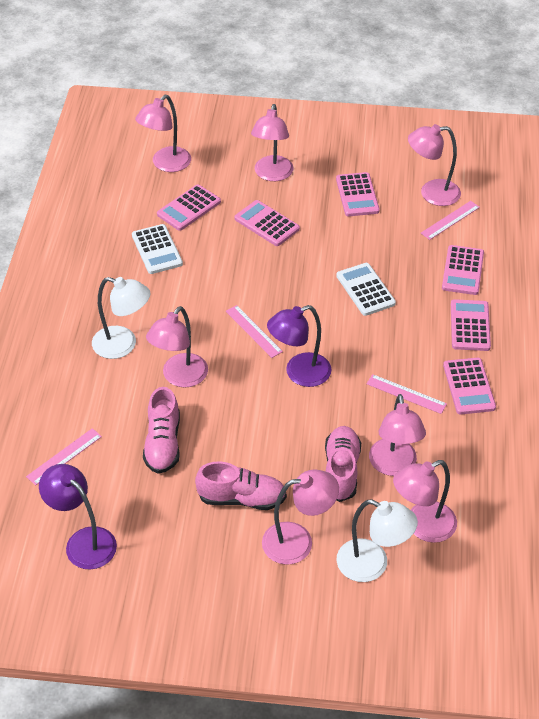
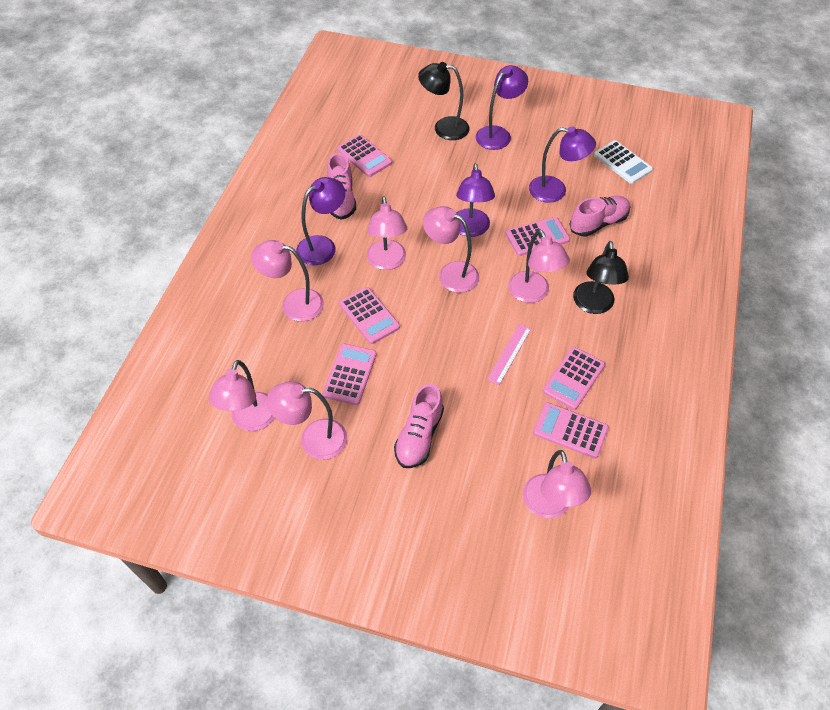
black lamp: 0 -> 2
pink ruler: 4 -> 1
purple lamp: 2 -> 4
white calculator: 2 -> 1
white lamp: 2 -> 0

